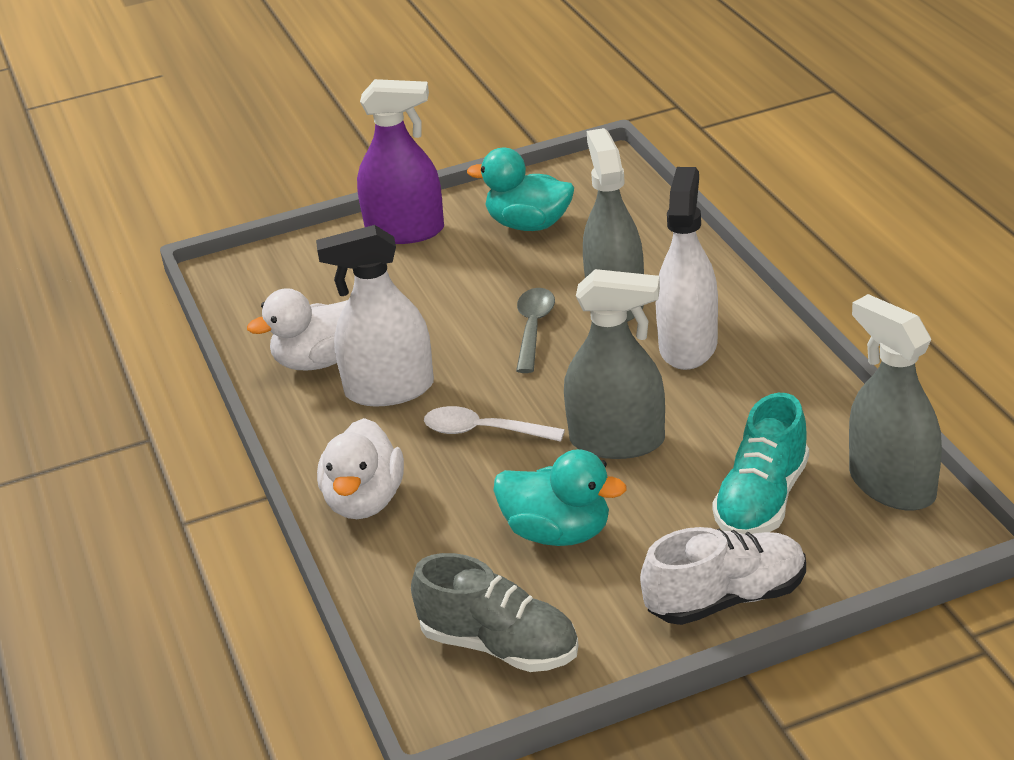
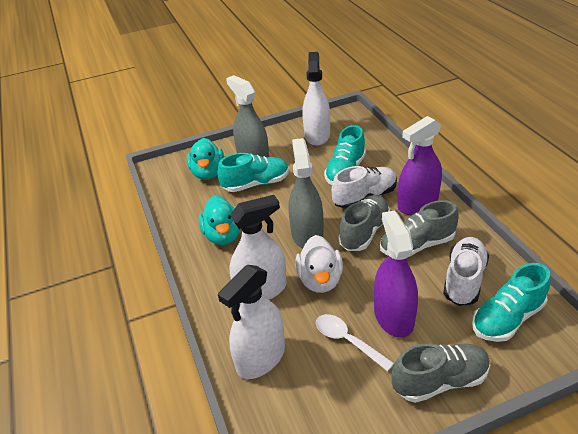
grey shoe: 1 -> 3
grey spoon: 1 -> 0
grey spray bottle: 3 -> 2
purple spray bottle: 1 -> 2
turquoise shoe: 1 -> 3
white duck: 2 -> 1
white shoe: 1 -> 2
white spray bottle: 2 -> 3

